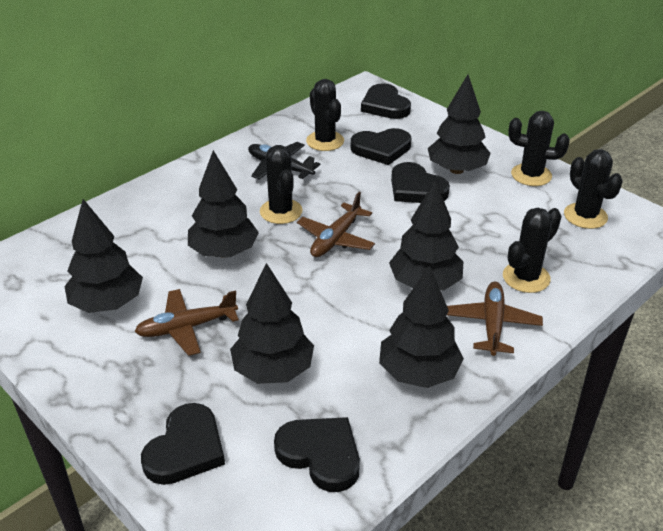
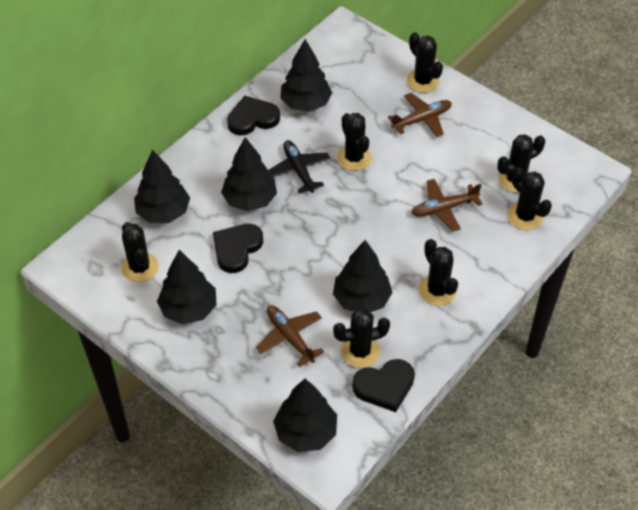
black cactus: 5 -> 7
black heart: 5 -> 3

